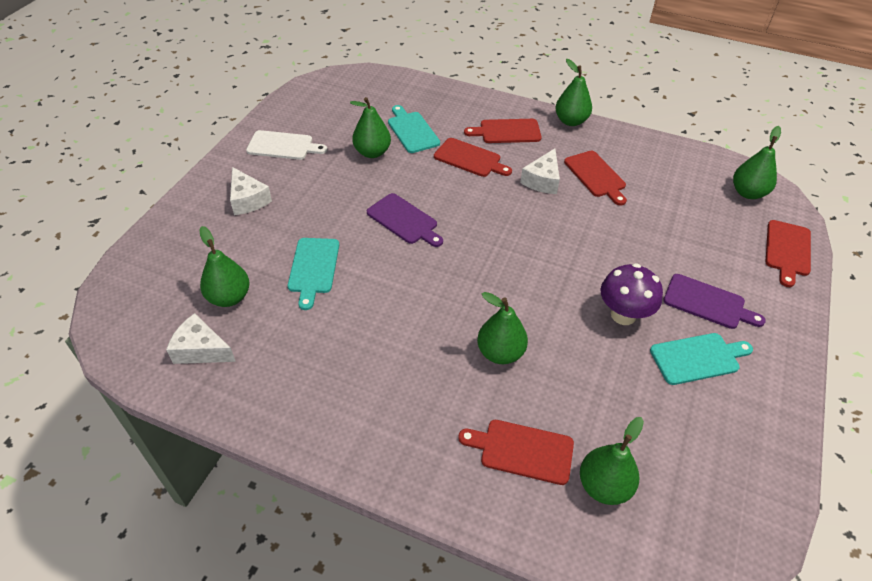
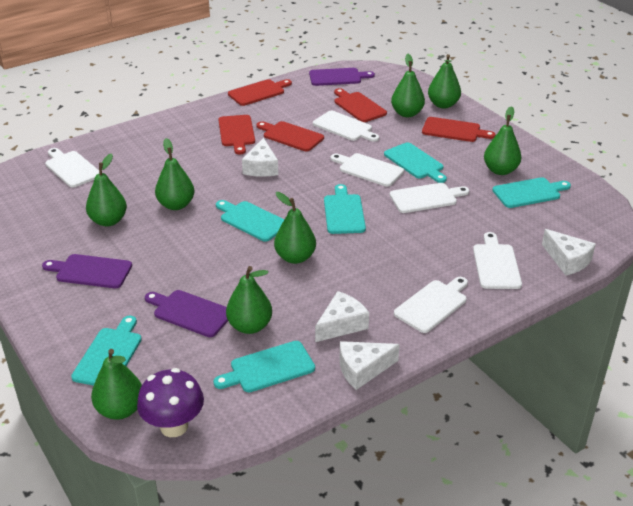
green pear: 6 -> 8
purple cutting board: 2 -> 3
turquoise cutting board: 3 -> 6
white cheese: 3 -> 4
white cutting board: 1 -> 6

